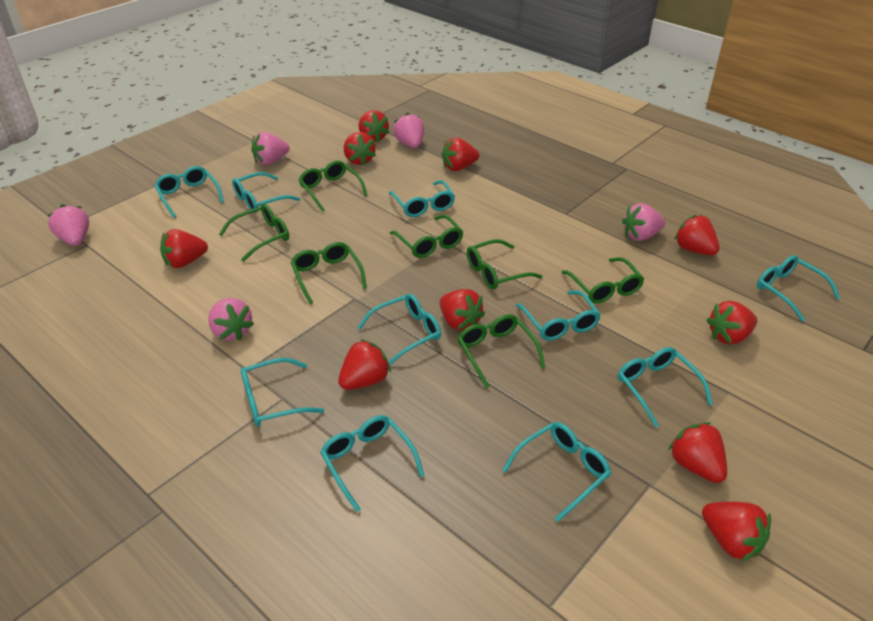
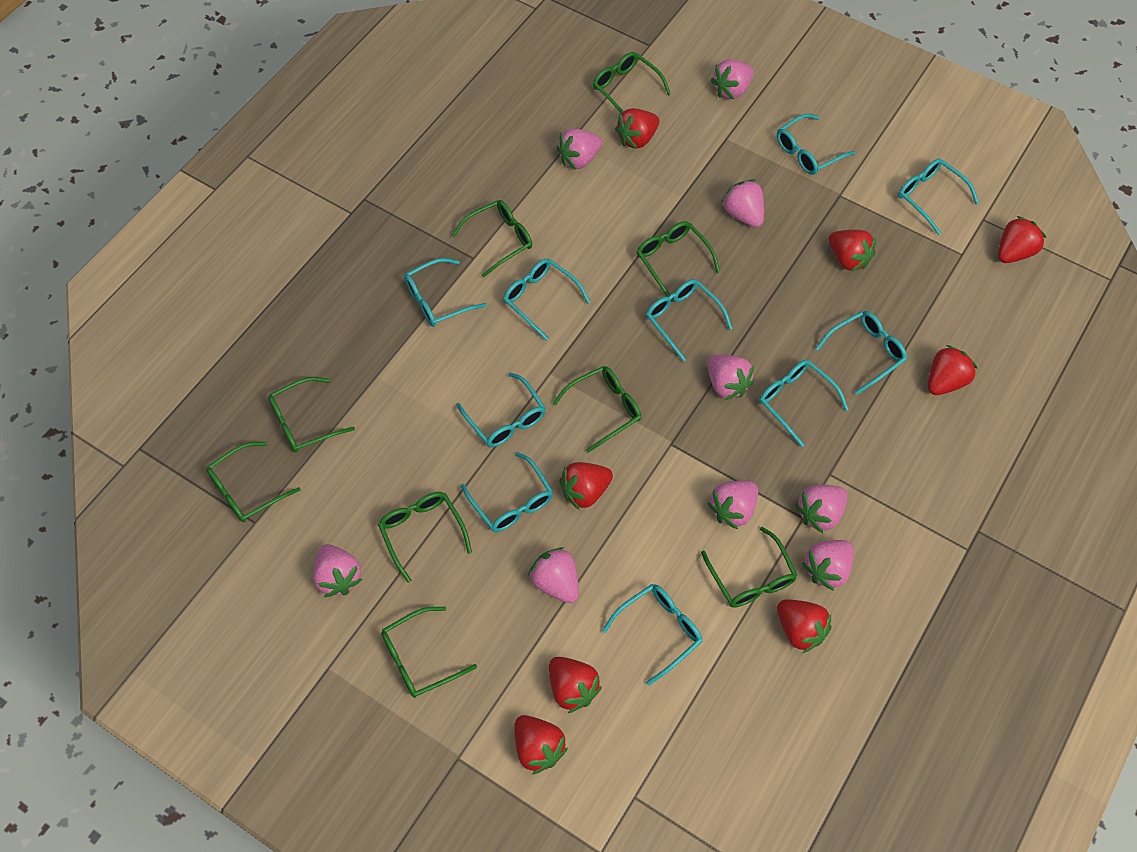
green glasses: 7 -> 9
pink strawberry: 5 -> 9
red strawberry: 10 -> 8

